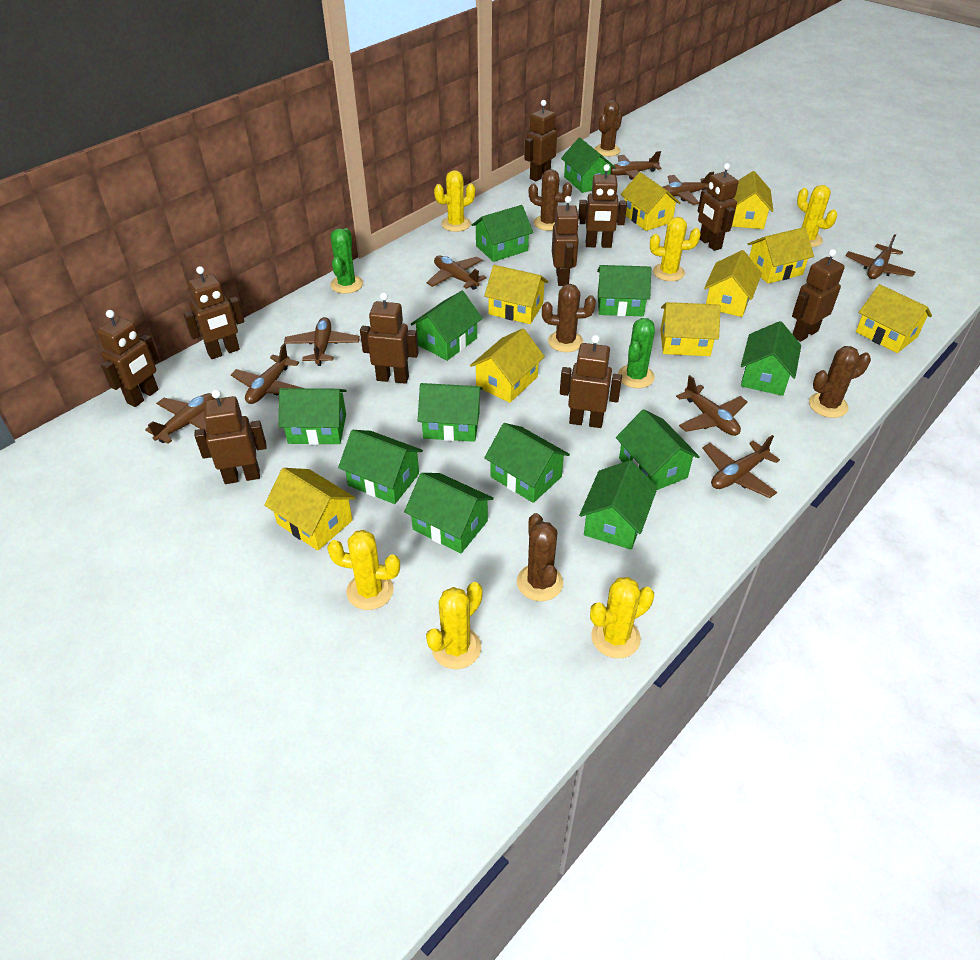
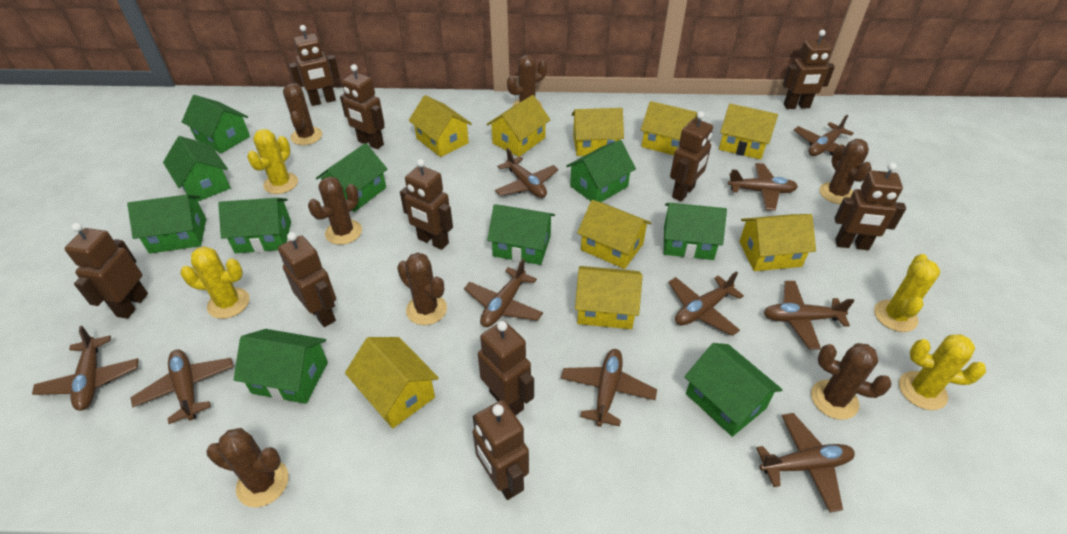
brown cactus: 5 -> 7
brown plane: 9 -> 10
green cactus: 2 -> 0
green house: 12 -> 10
yellow cactus: 6 -> 4

